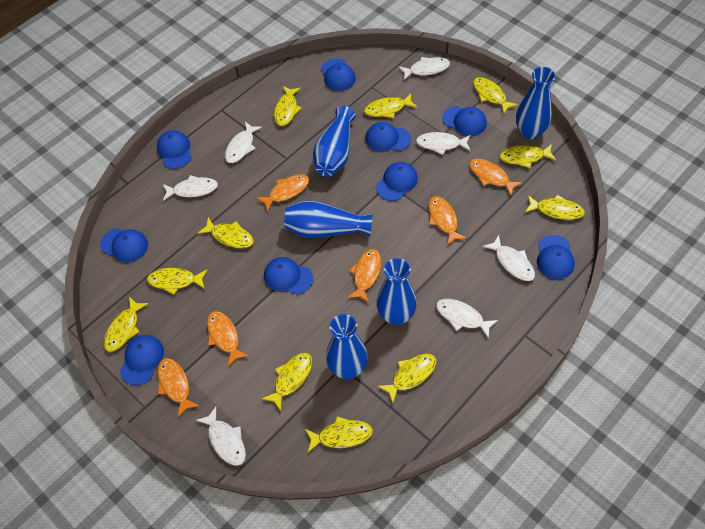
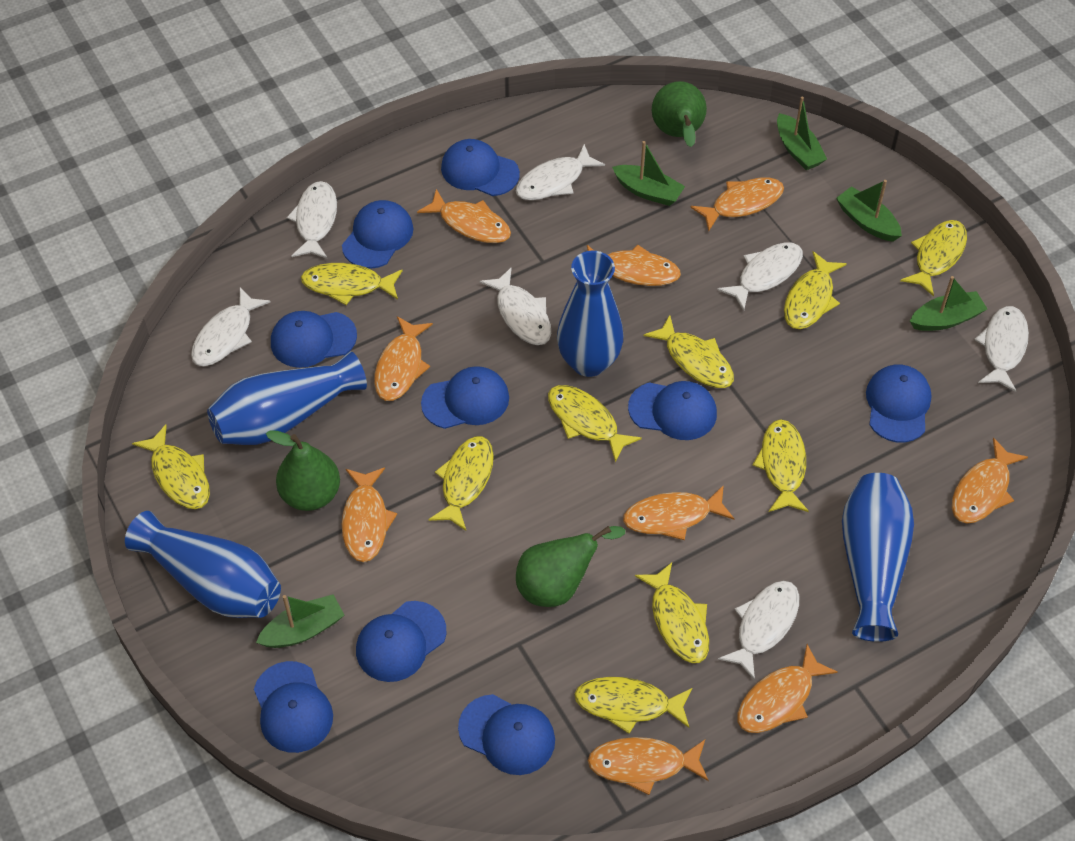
blue vase: 5 -> 4
green boat: 0 -> 5
green pear: 0 -> 3
orange fish: 6 -> 9
yellow fish: 11 -> 10

